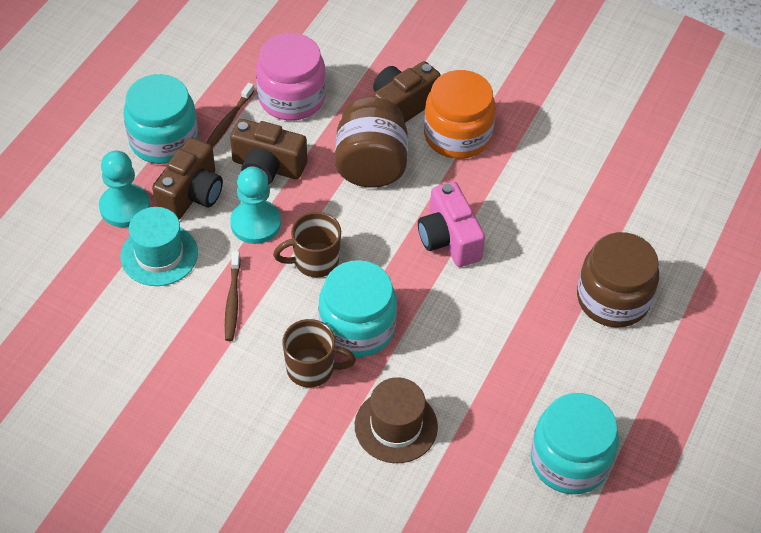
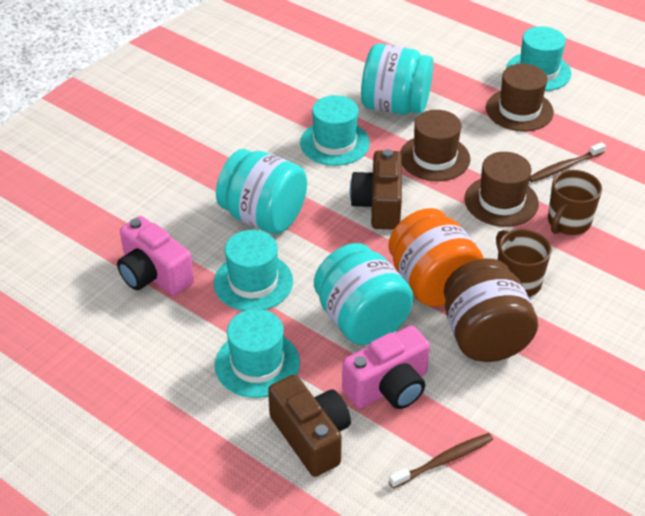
brown camera: 3 -> 2
brown hat: 1 -> 3
brown jar: 2 -> 1
pink camera: 1 -> 2
pink jar: 1 -> 0
turquoise hat: 1 -> 4
turquoise pawn: 2 -> 0

